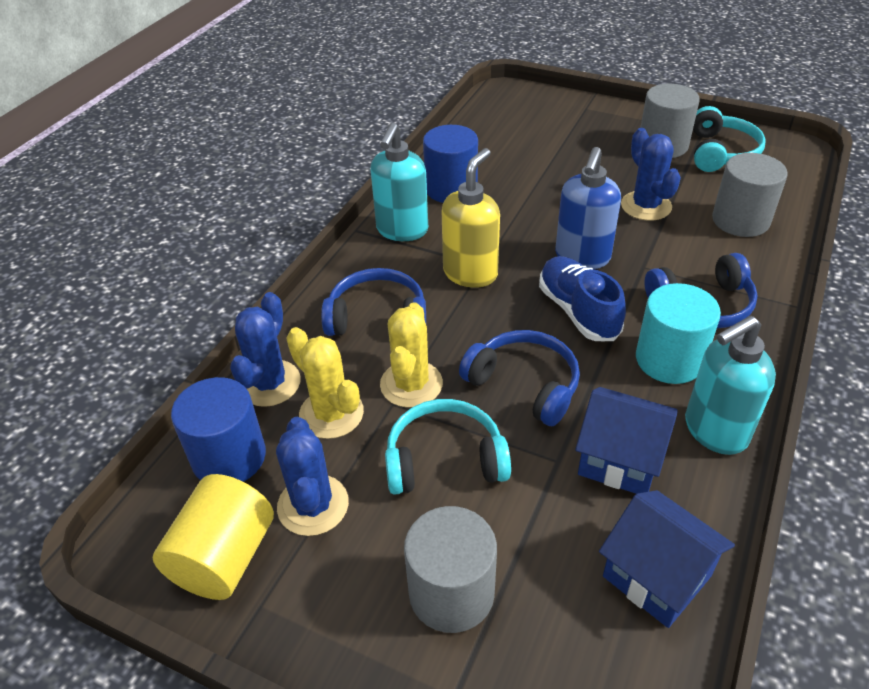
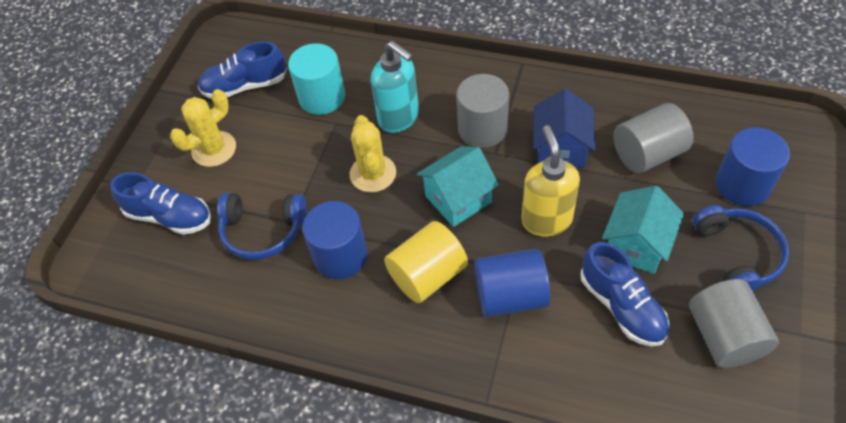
blue cactus: 3 -> 0
blue cylinder: 2 -> 3
blue headphones: 3 -> 2
blue house: 2 -> 1
blue shoe: 1 -> 3
blue soap dispenser: 1 -> 0
turquoise headphones: 2 -> 0
turquoise house: 0 -> 2
turquoise soap dispenser: 2 -> 1

